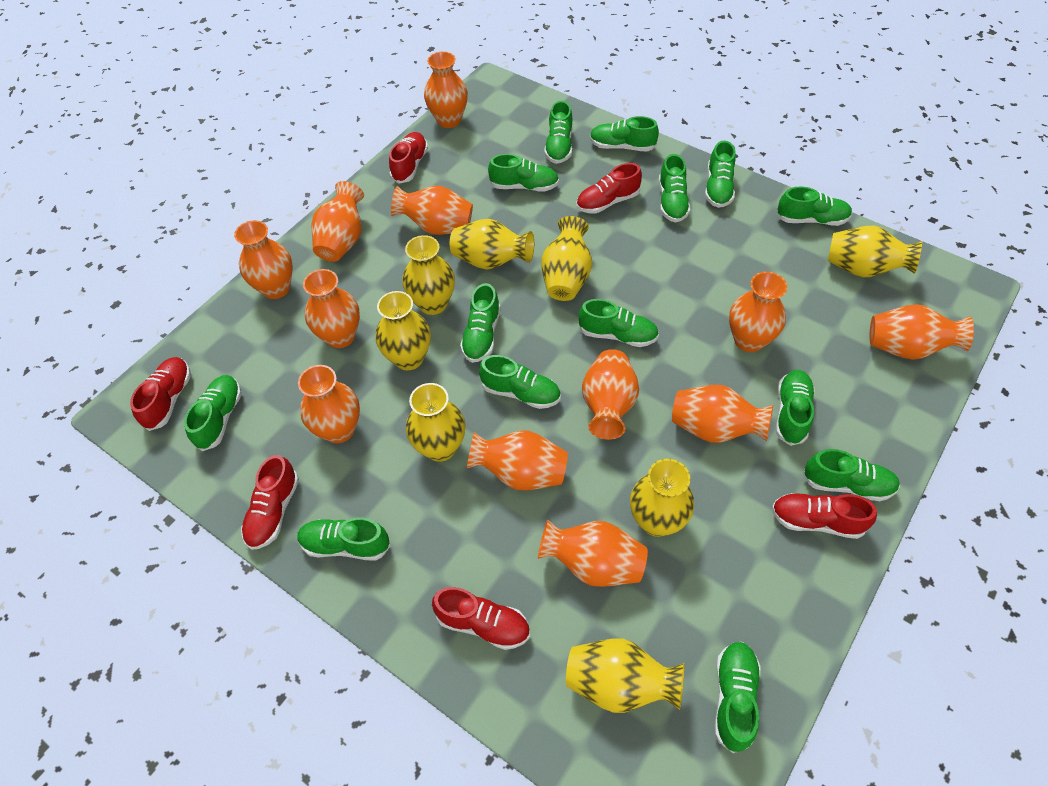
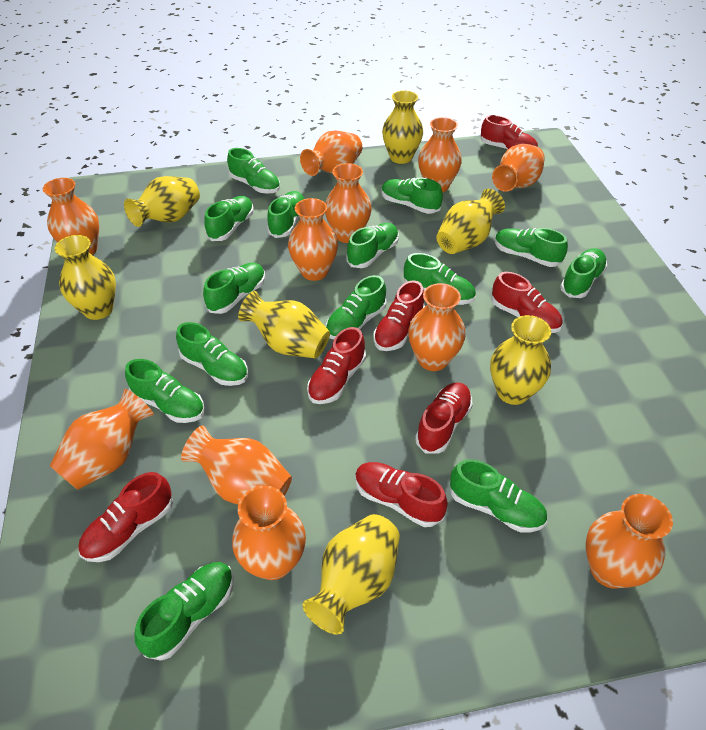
orange vase: 12 -> 11
red shoe: 6 -> 7
yellow vase: 8 -> 7

